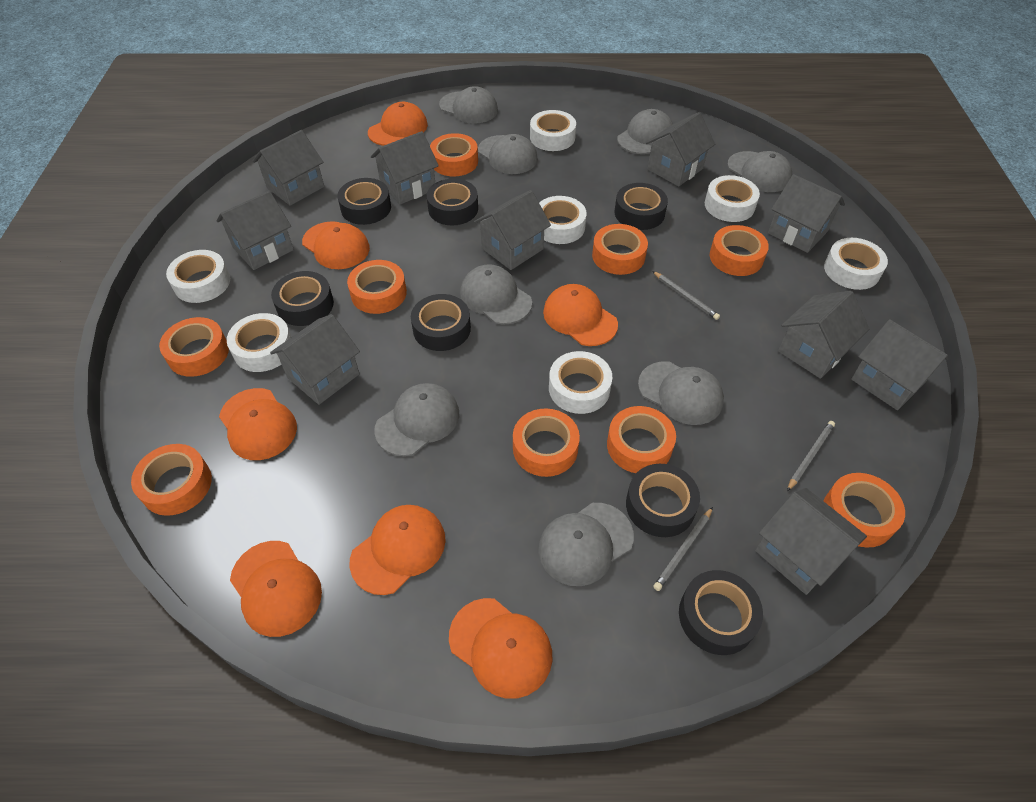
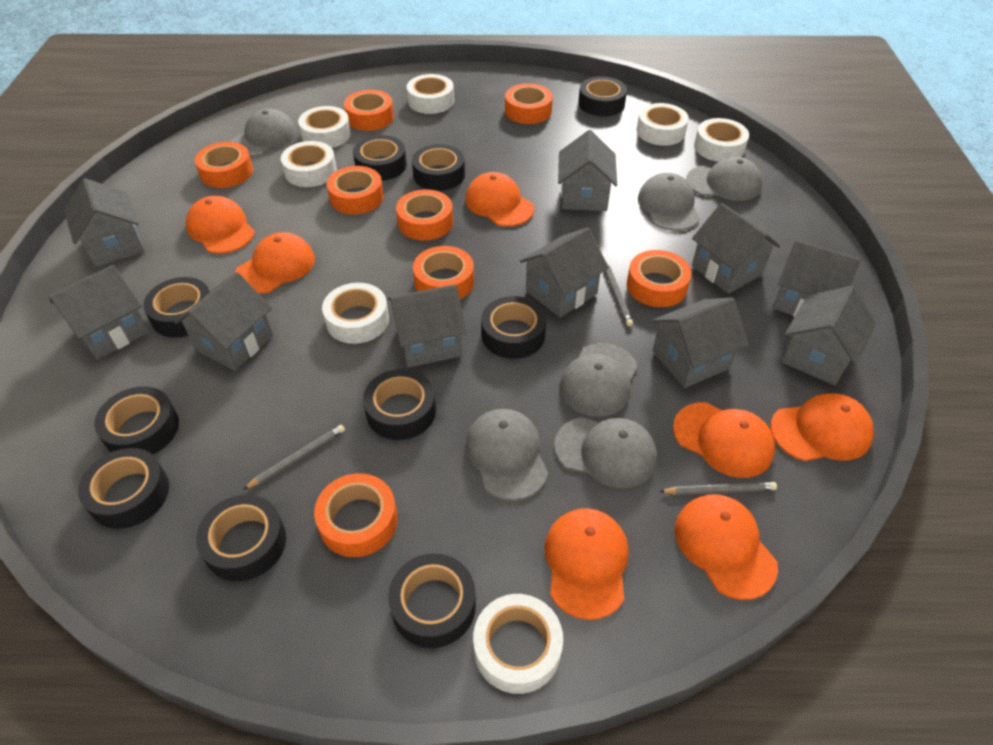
black tape: 7 -> 10
grey cap: 8 -> 6
orange tape: 9 -> 8

